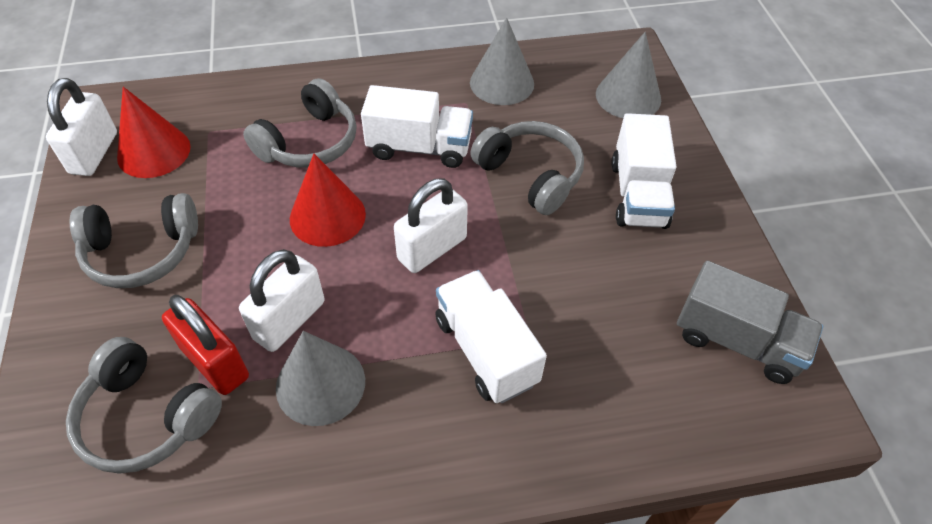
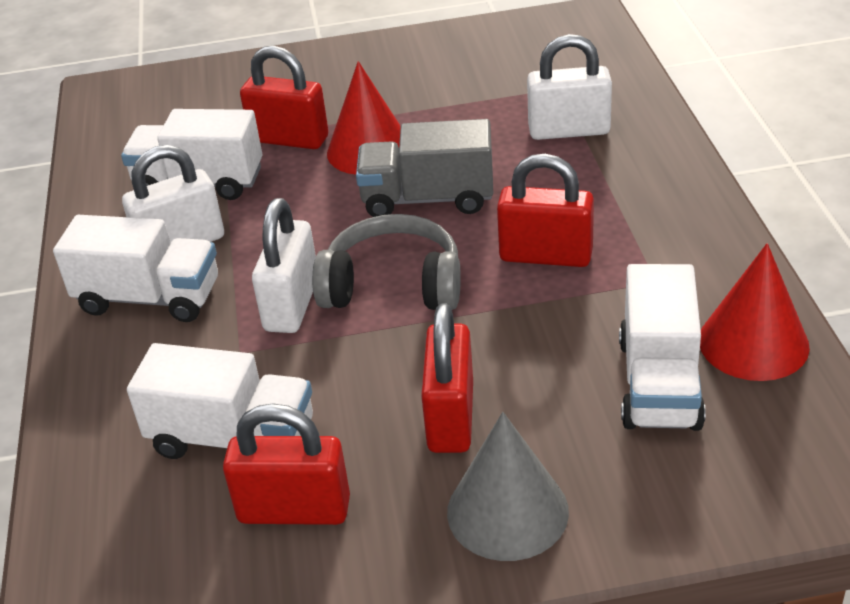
grey cone: 3 -> 1
grey headphones: 4 -> 1
red padlock: 1 -> 4
white truck: 3 -> 4

